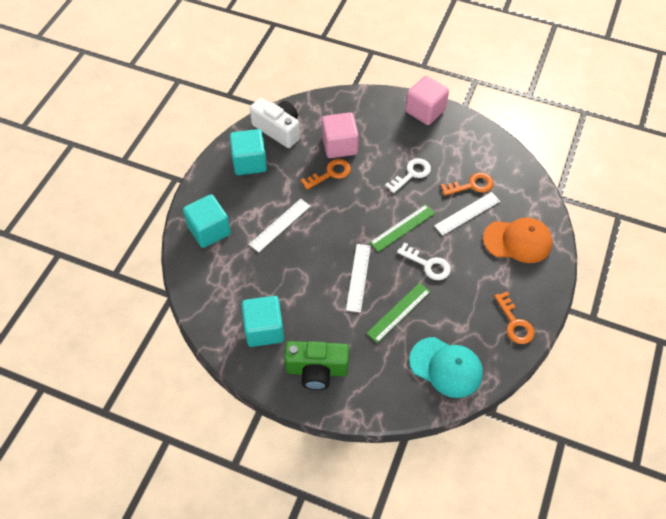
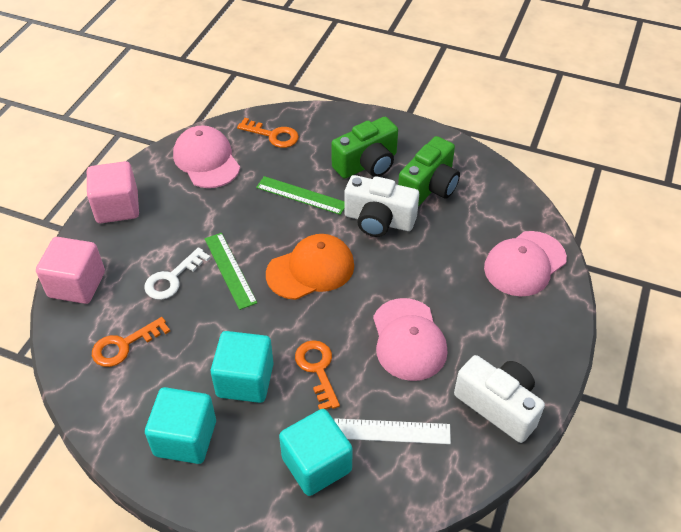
green camera: 1 -> 2
pink cap: 0 -> 3
turquoise cap: 1 -> 0
white camera: 1 -> 2
white key: 2 -> 1
white ruler: 3 -> 1

